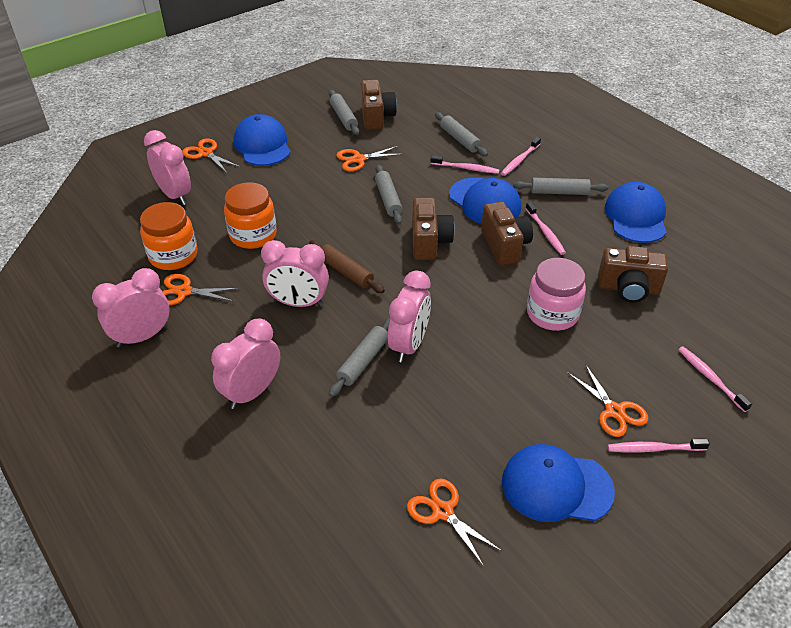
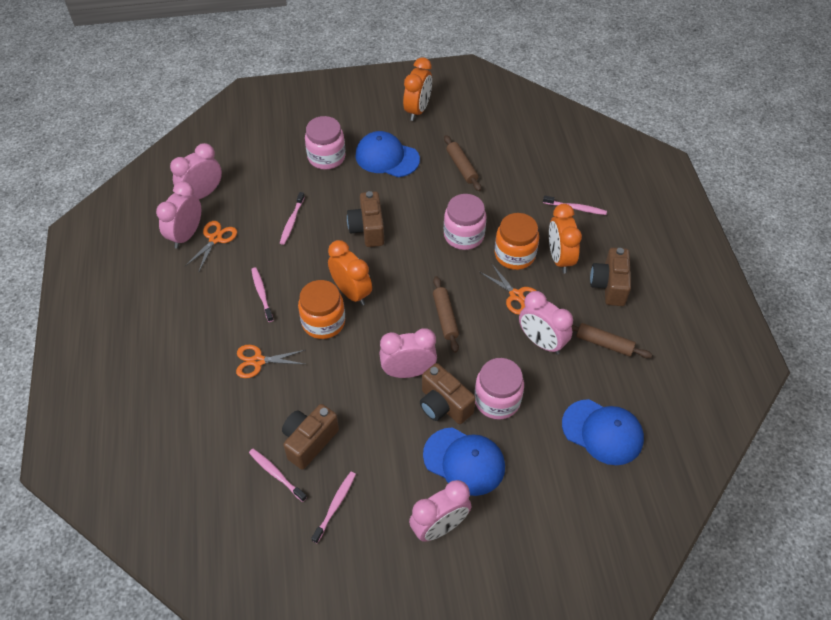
blue cap: 4 -> 3
brown rolling pin: 1 -> 3
grey rolling pin: 5 -> 0
orange clock: 0 -> 3
orange scissors: 5 -> 3
pink jar: 1 -> 3

